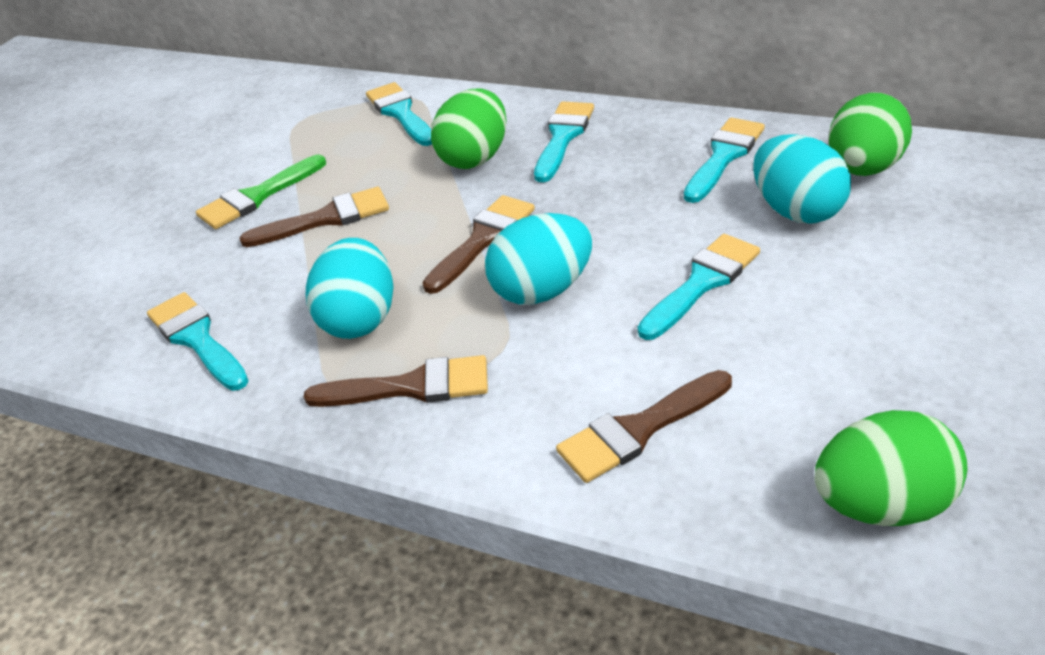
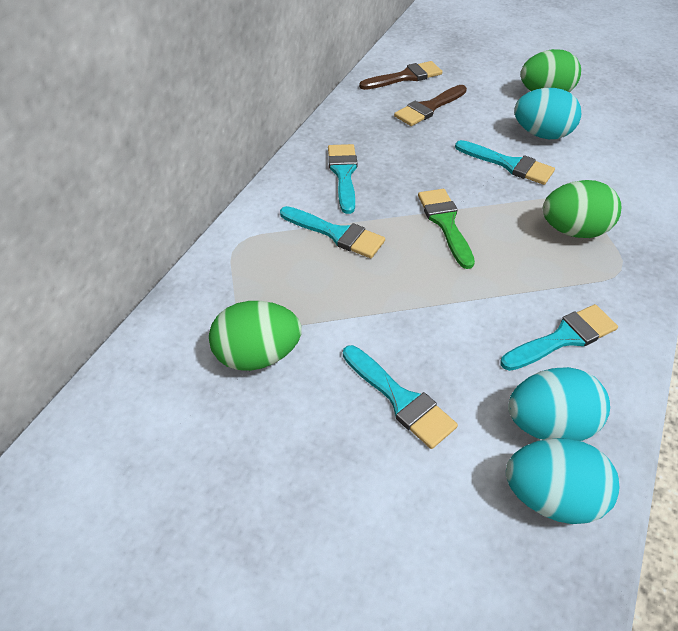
brown brush: 4 -> 2

